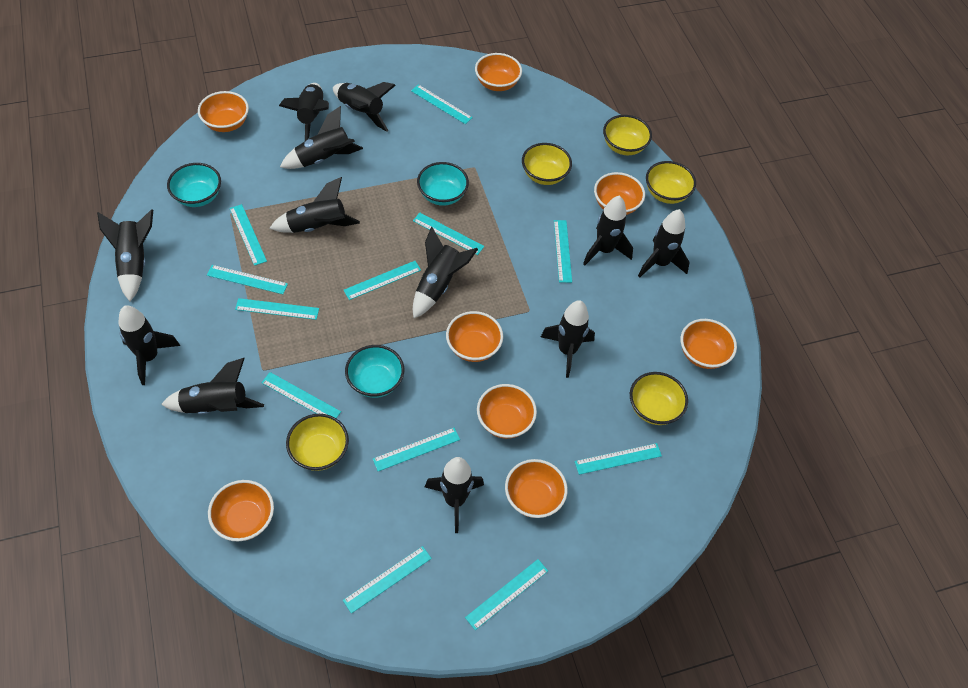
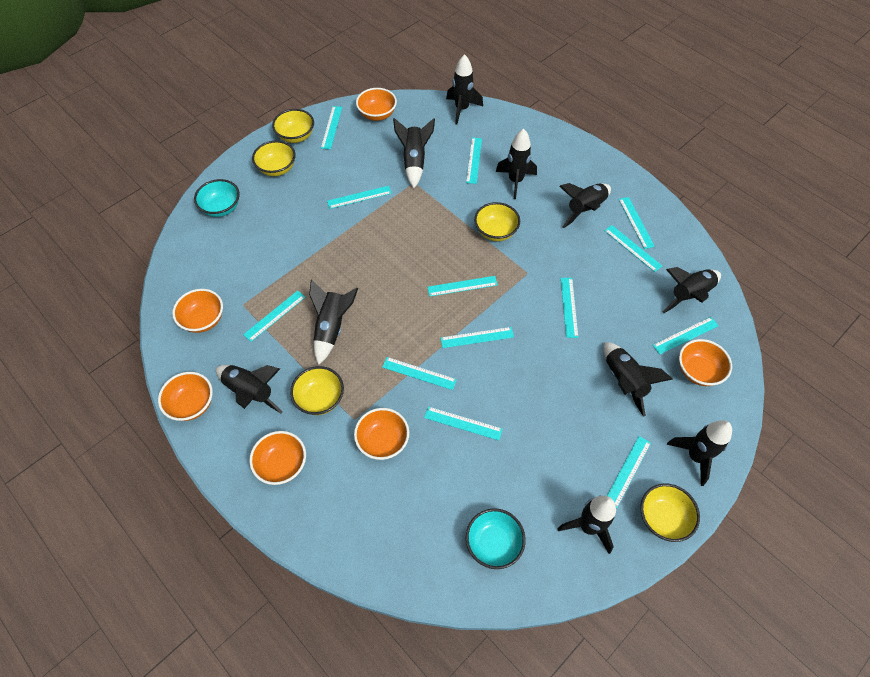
black rocket: 12 -> 10
orange bowl: 8 -> 6
turquoise bowl: 3 -> 2
turquoise ruler: 12 -> 13

